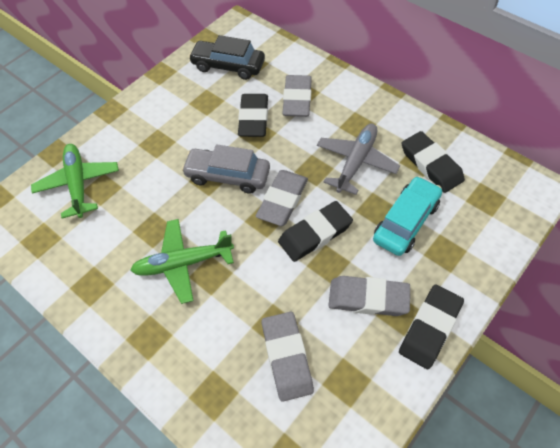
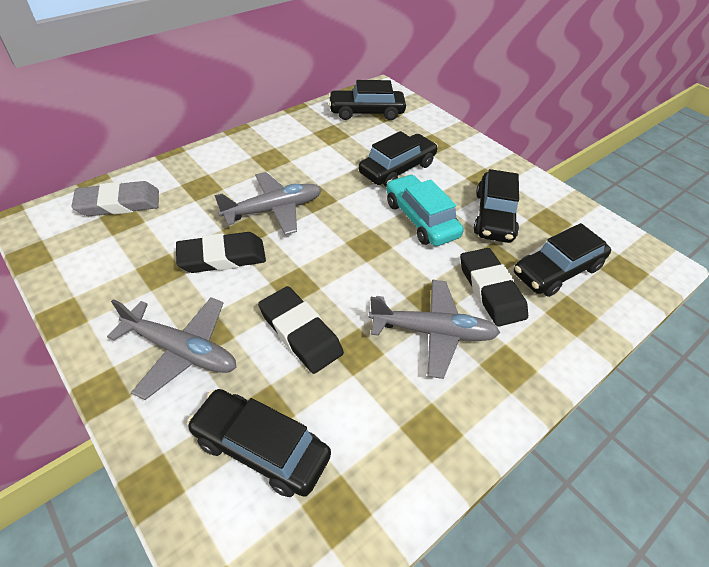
black car: 1 -> 5
black eraser: 4 -> 3
green plane: 2 -> 0
grey car: 1 -> 0
grey eraser: 4 -> 1
grey plane: 1 -> 3

